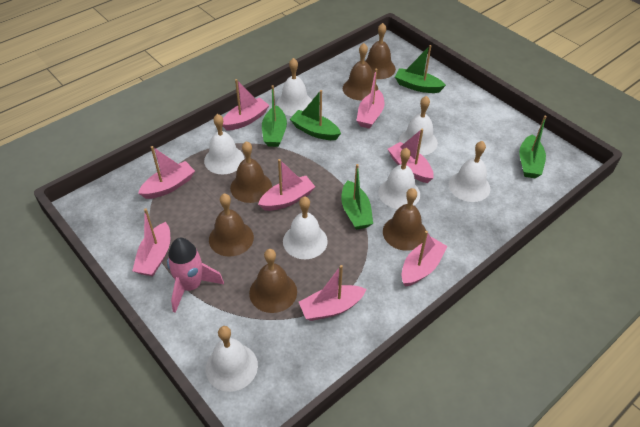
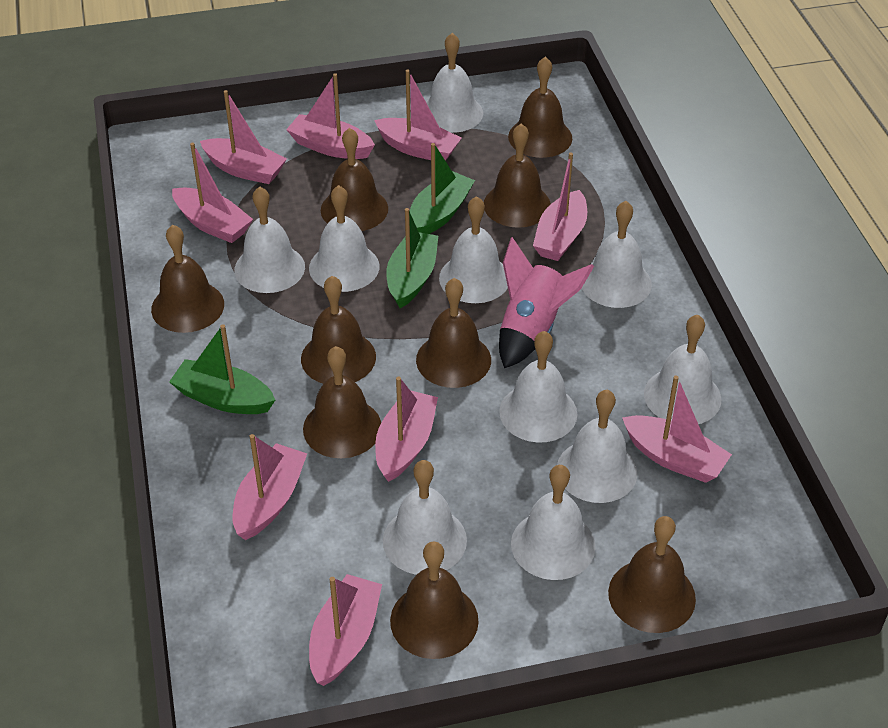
brown bell: 6 -> 9
green boat: 5 -> 3
pink boat: 8 -> 9
white bell: 7 -> 10

